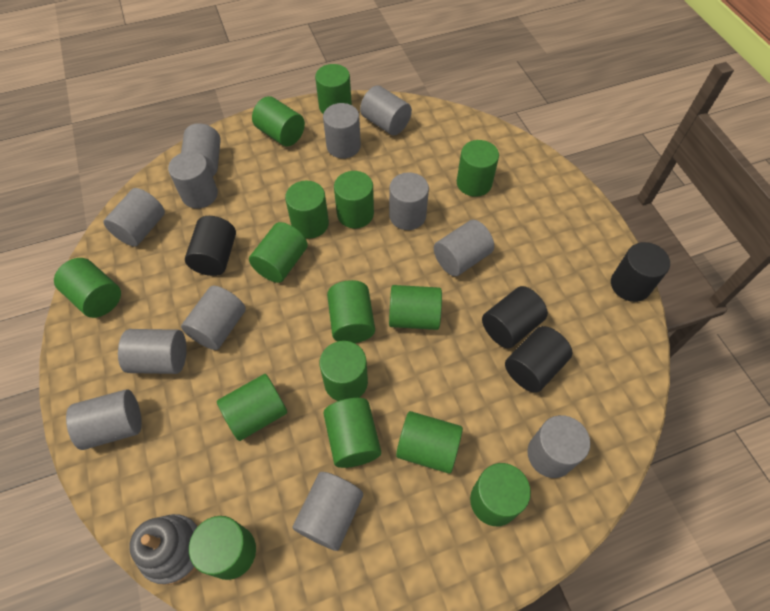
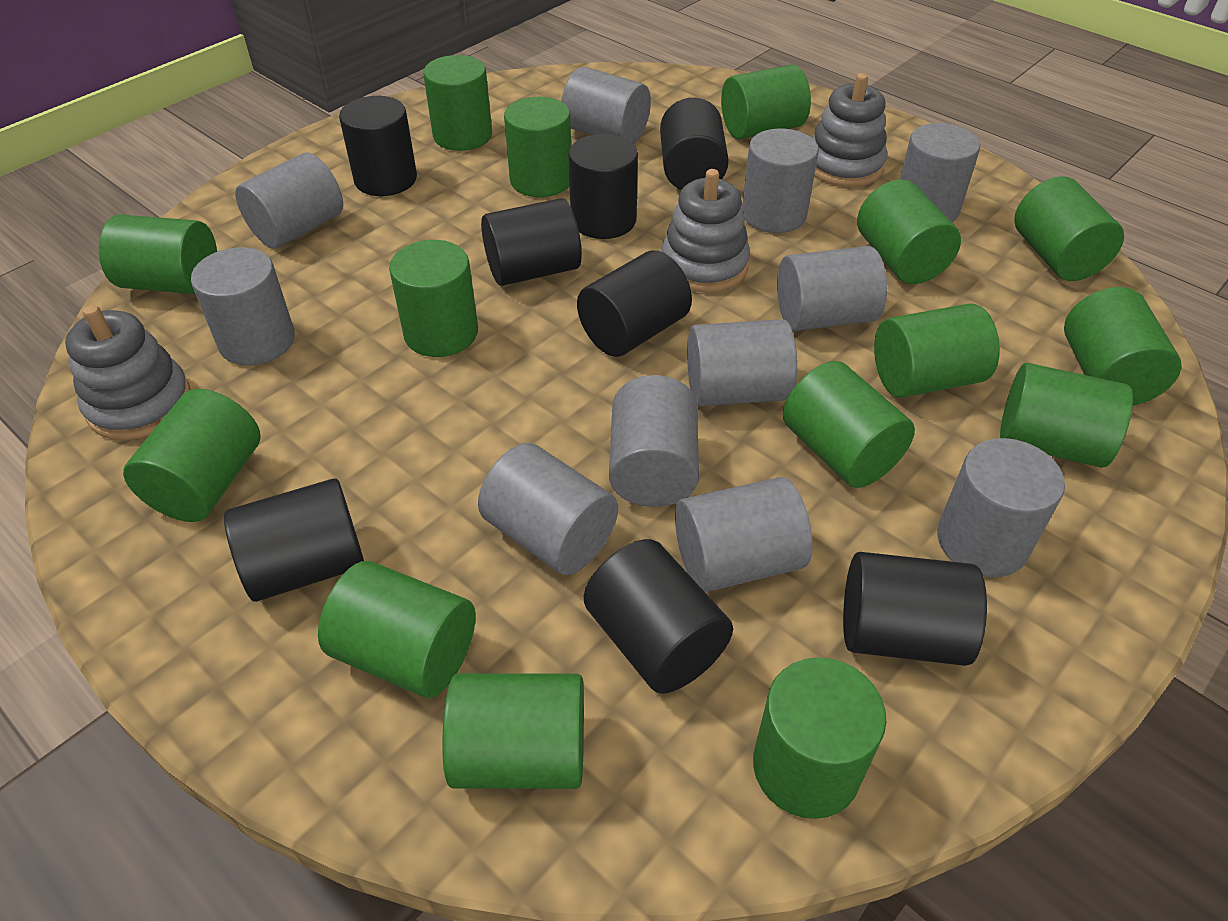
black cylinder: 4 -> 8
grey cylinder: 12 -> 11
grey stacking toy: 1 -> 3

